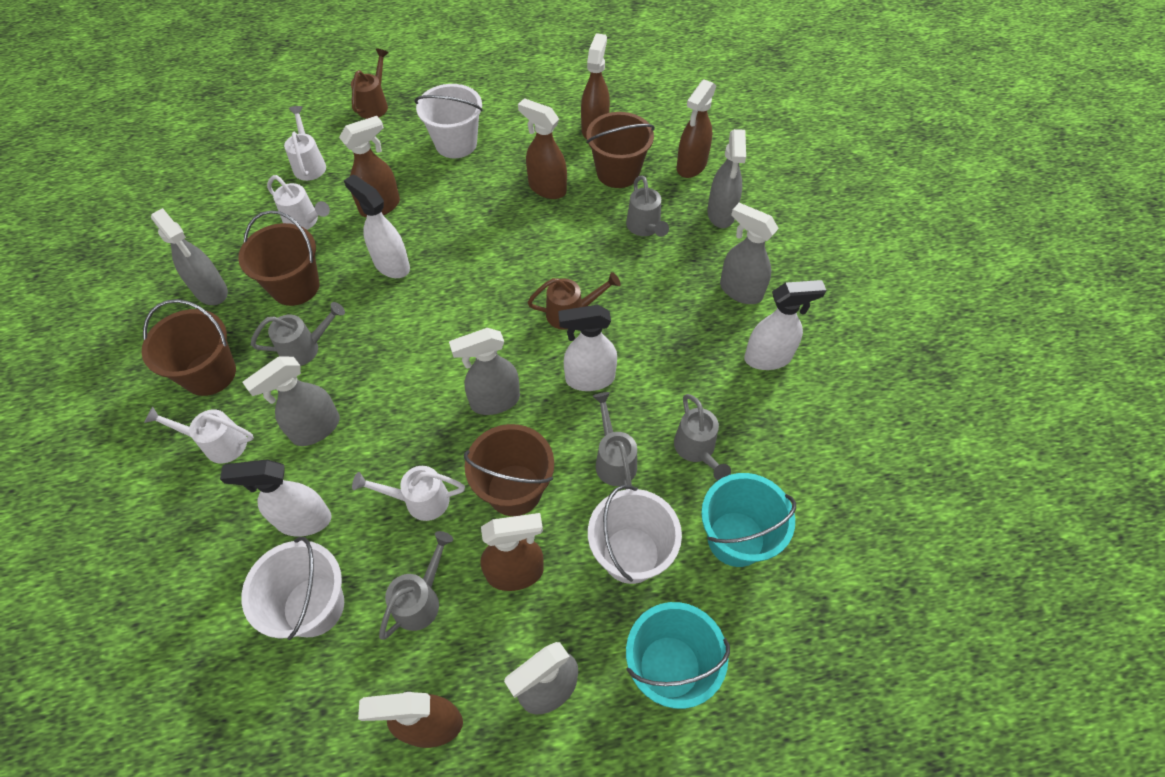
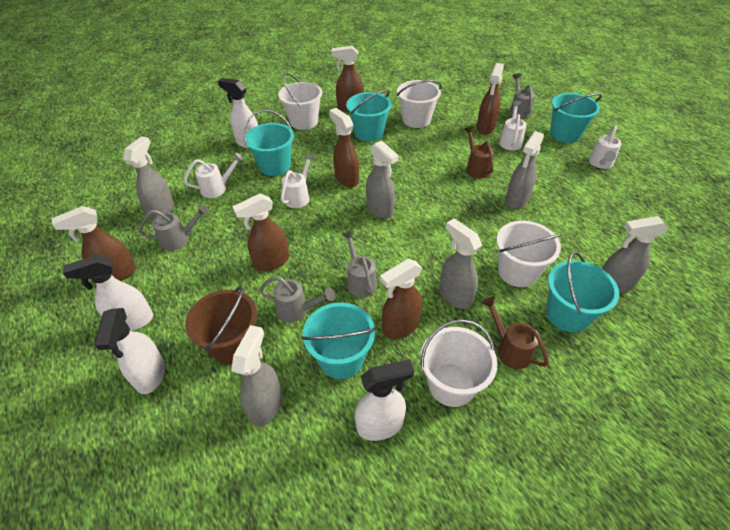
brown bucket: 4 -> 1
grey watering can: 5 -> 4
turquoise bucket: 2 -> 5
white bucket: 3 -> 4

